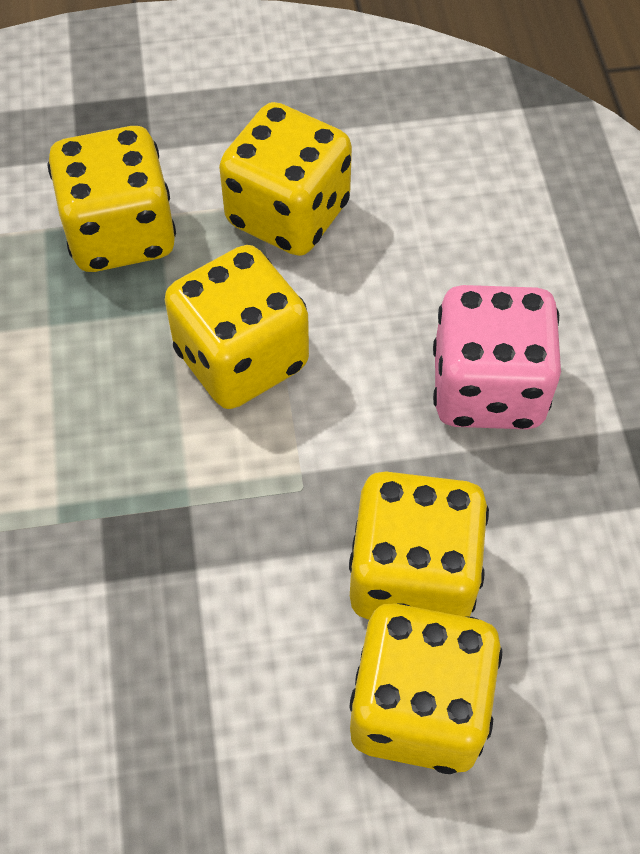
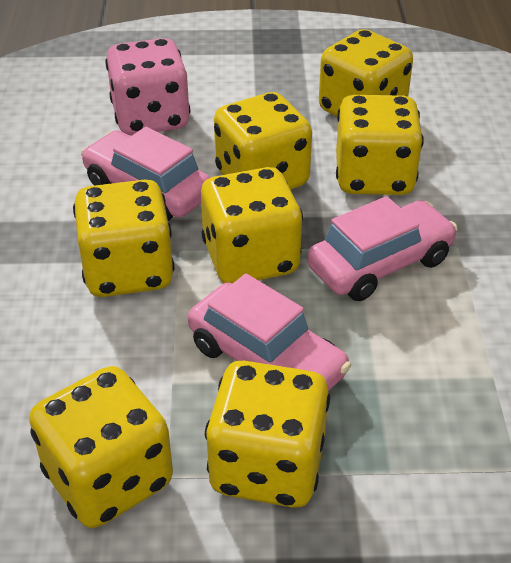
pink car: 0 -> 3
yellow dice: 5 -> 7

